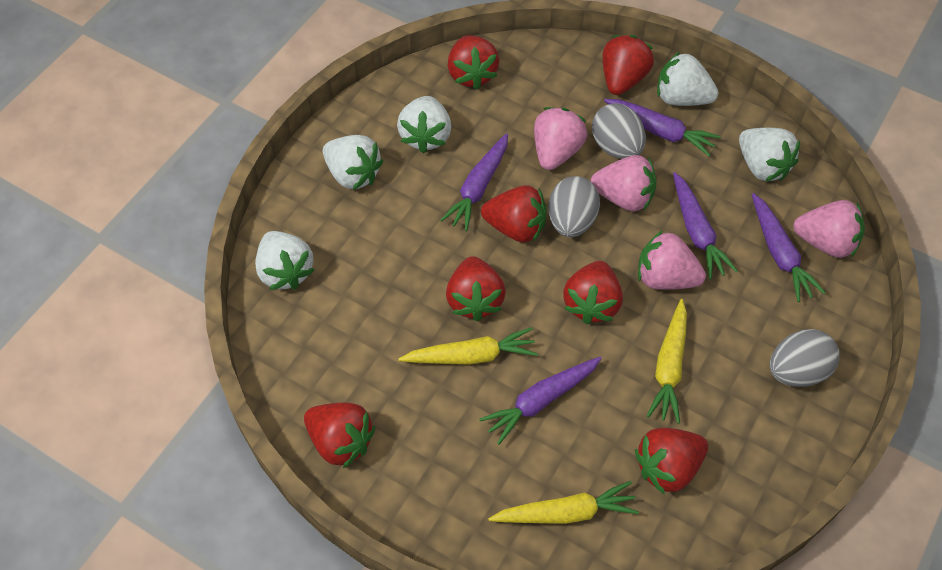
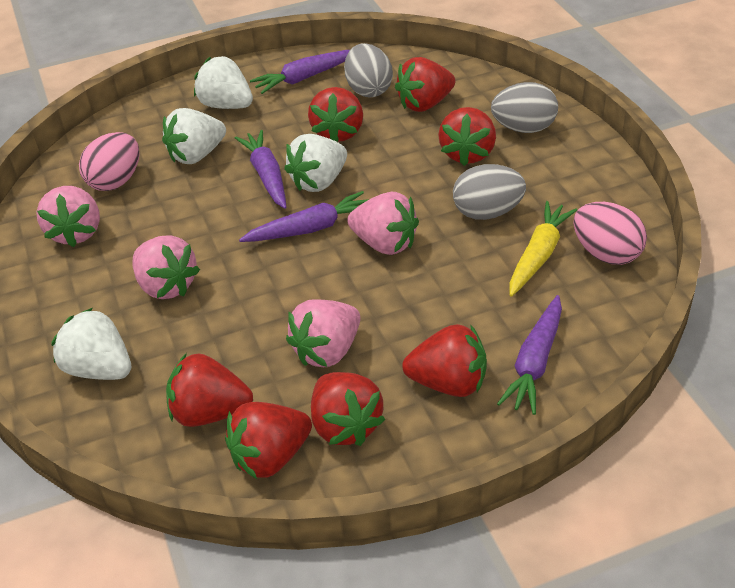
pink egg: 0 -> 2
purple carrot: 5 -> 4
white strawberry: 5 -> 4
yellow carrot: 3 -> 1

